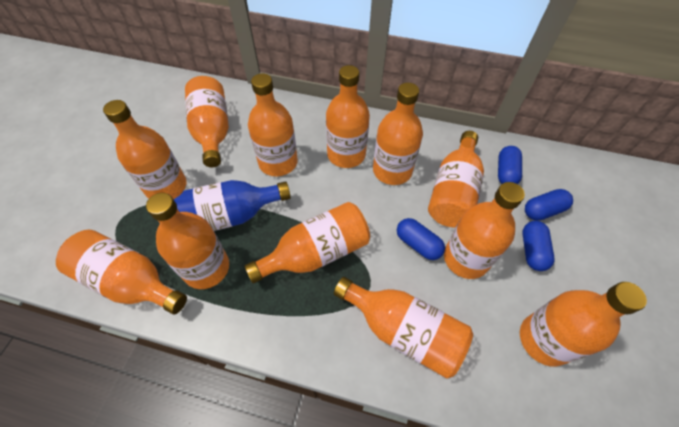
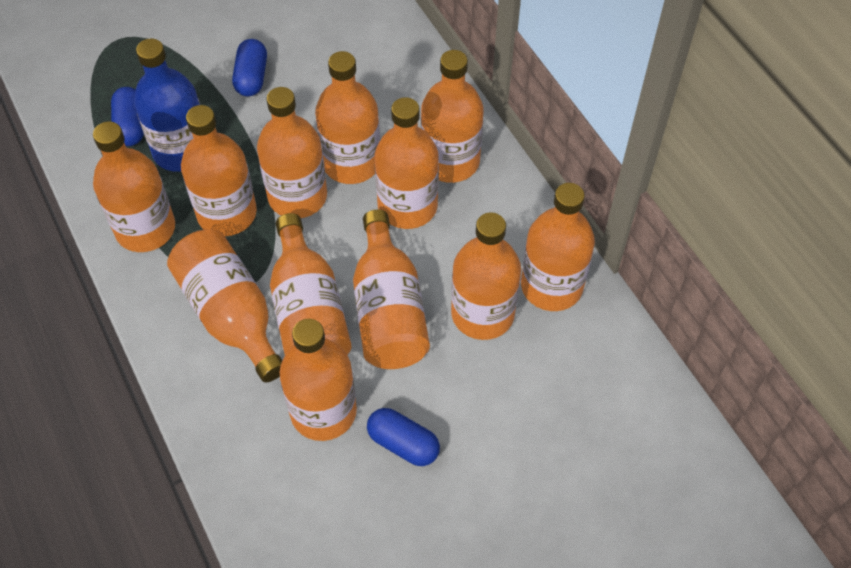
blue capsule: 4 -> 3

